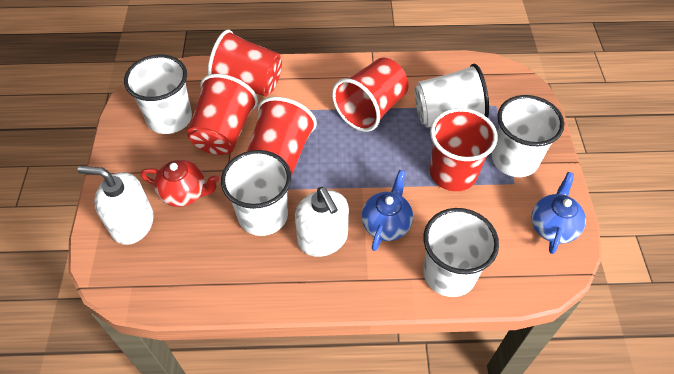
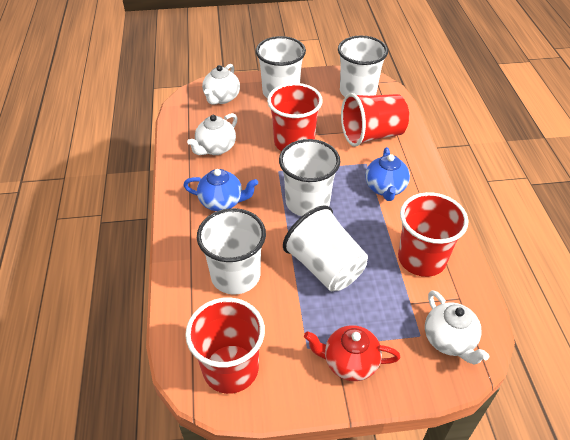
red cup: 5 -> 4
white soap dispenser: 2 -> 0
white teapot: 0 -> 3

